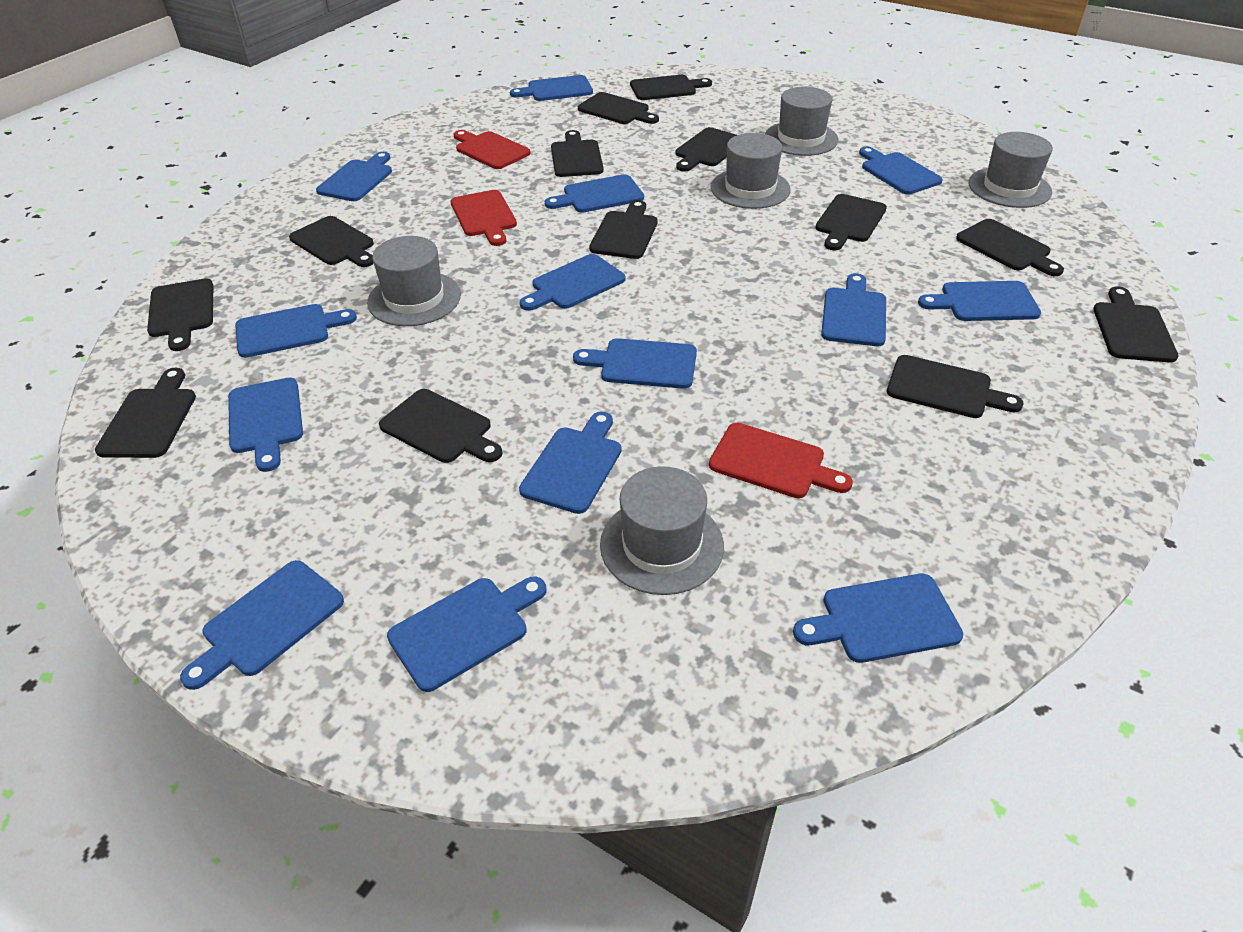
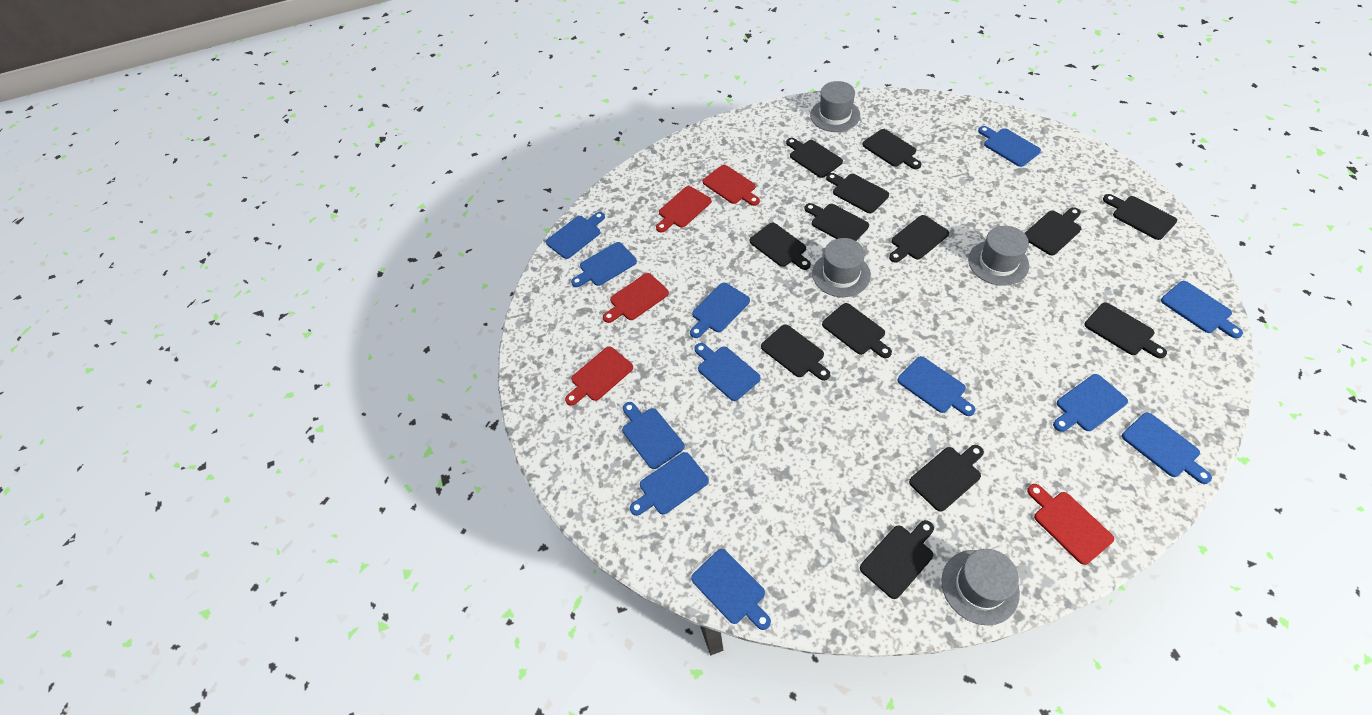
blue cutting board: 14 -> 12
grey hat: 5 -> 4
red cutting board: 3 -> 5

